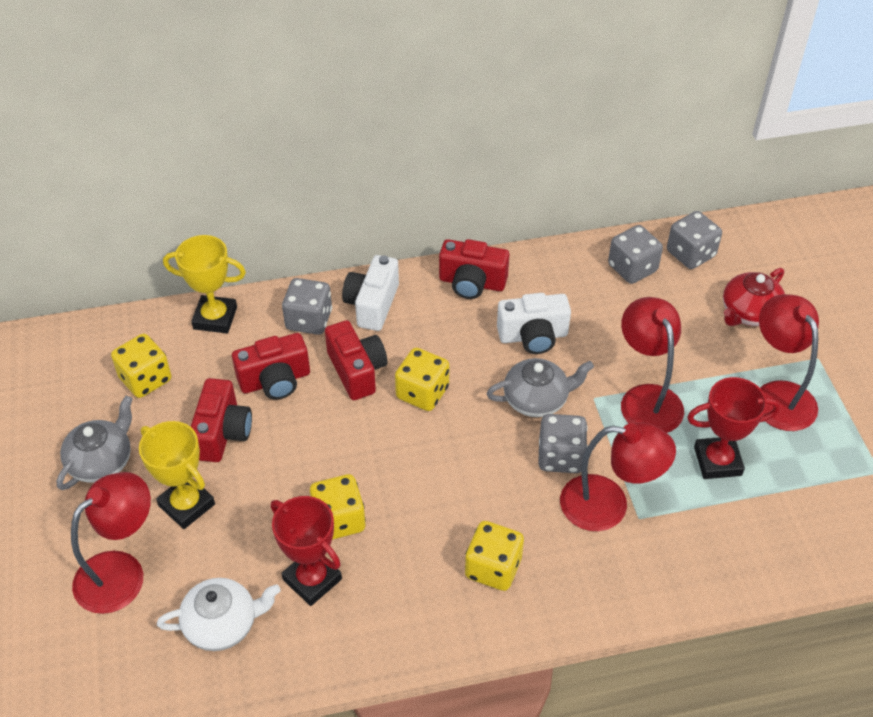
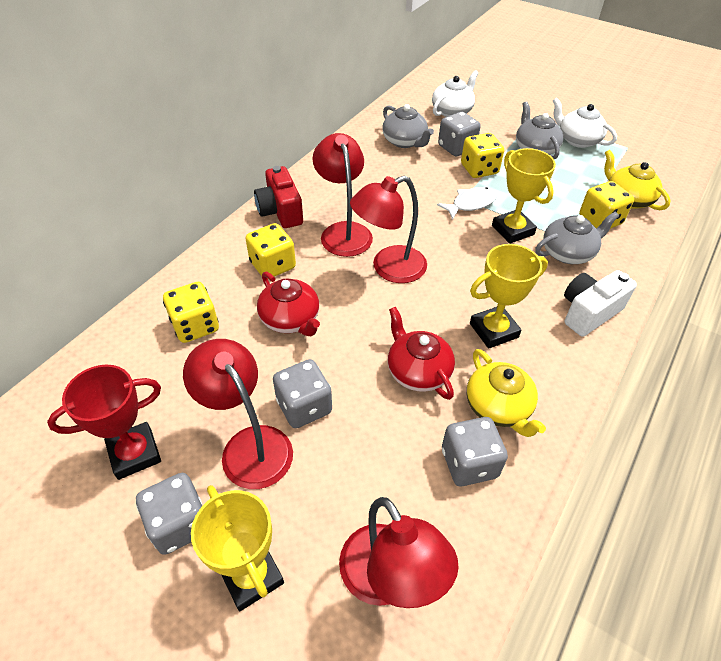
grey teapot: 2 -> 3
red camera: 4 -> 1
red teapot: 1 -> 2
red trophy: 2 -> 1
white camera: 2 -> 1
white fish: 0 -> 1
white teapot: 1 -> 2
yellow teapot: 0 -> 2
yellow trophy: 2 -> 3

